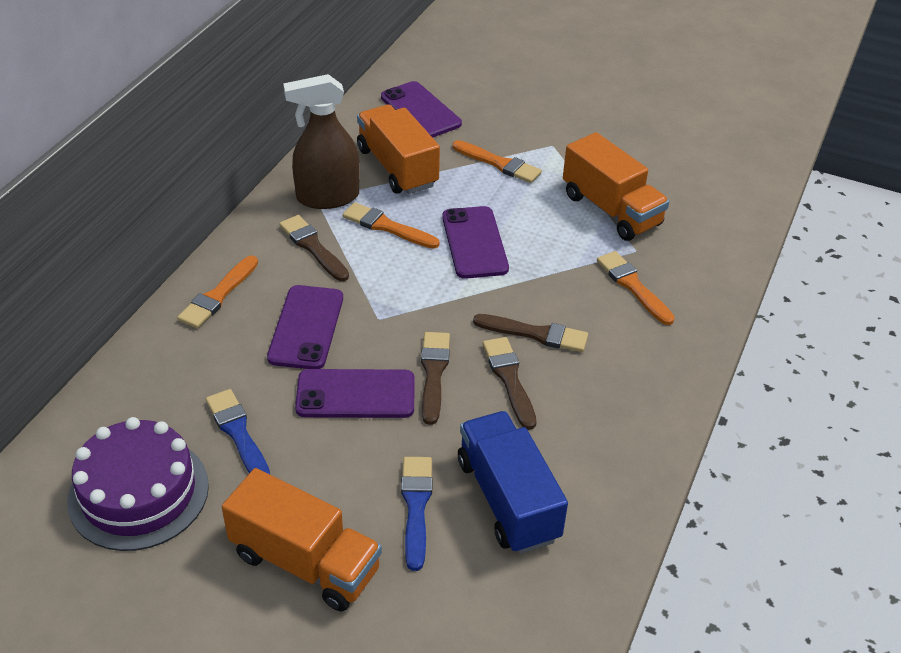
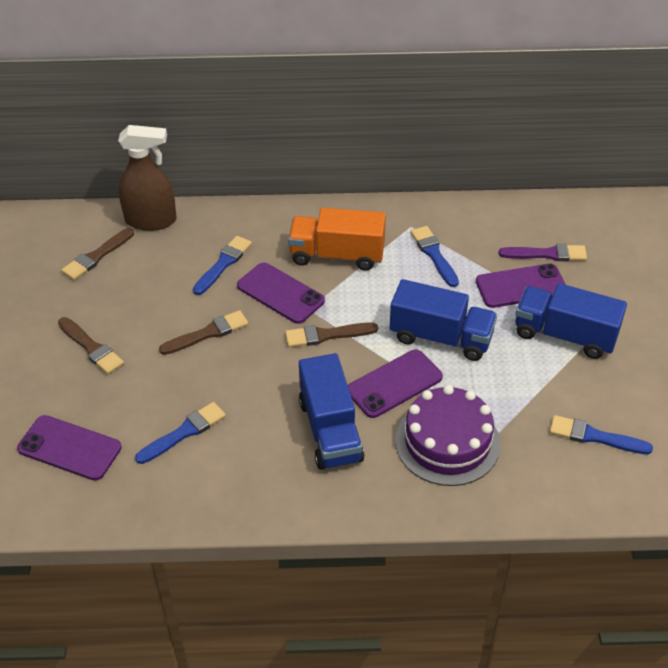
blue brush: 2 -> 4
blue truck: 1 -> 3
orange brush: 4 -> 0
orange truck: 3 -> 1
purple brush: 0 -> 1

